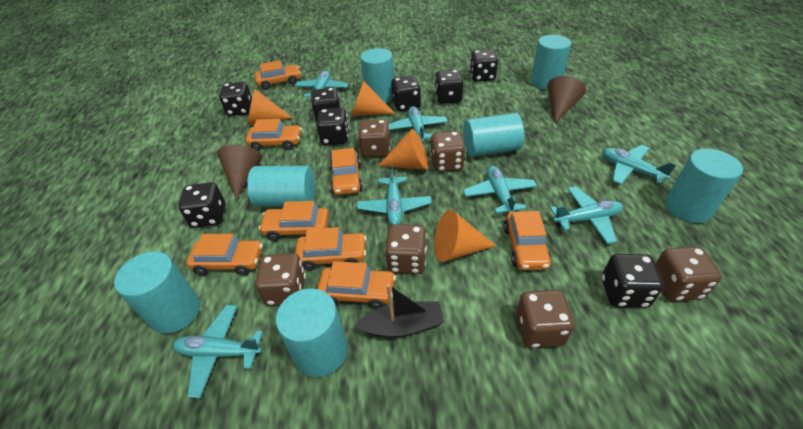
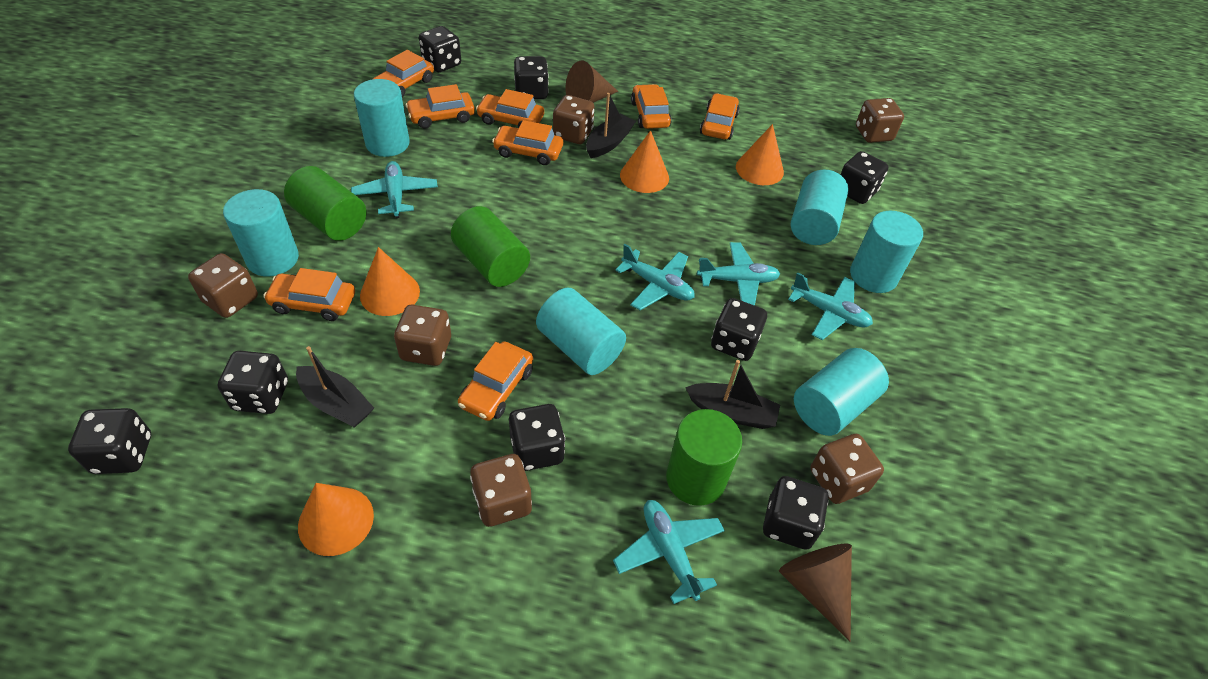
black boat: 1 -> 3
green cylinder: 0 -> 3
turquoise cylinder: 7 -> 6
turquoise plane: 7 -> 5

